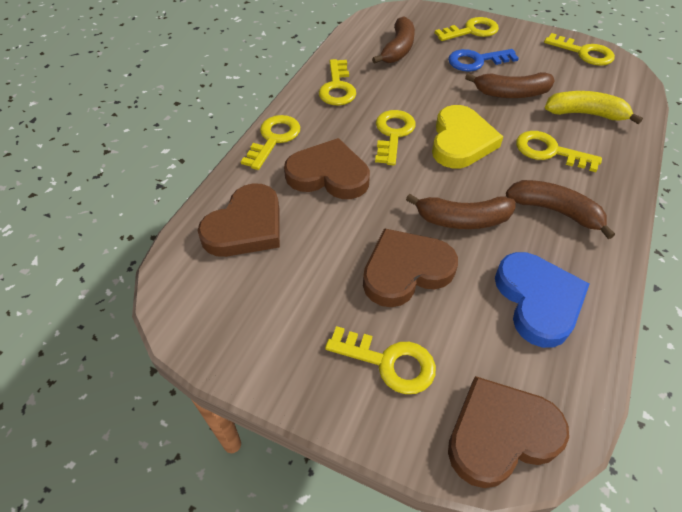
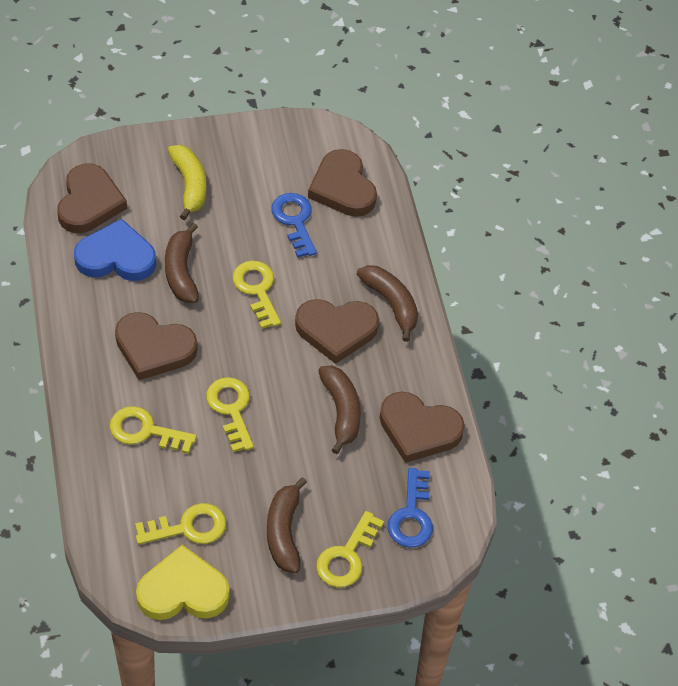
blue key: 1 -> 2
brown heart: 4 -> 5
yellow key: 7 -> 5

